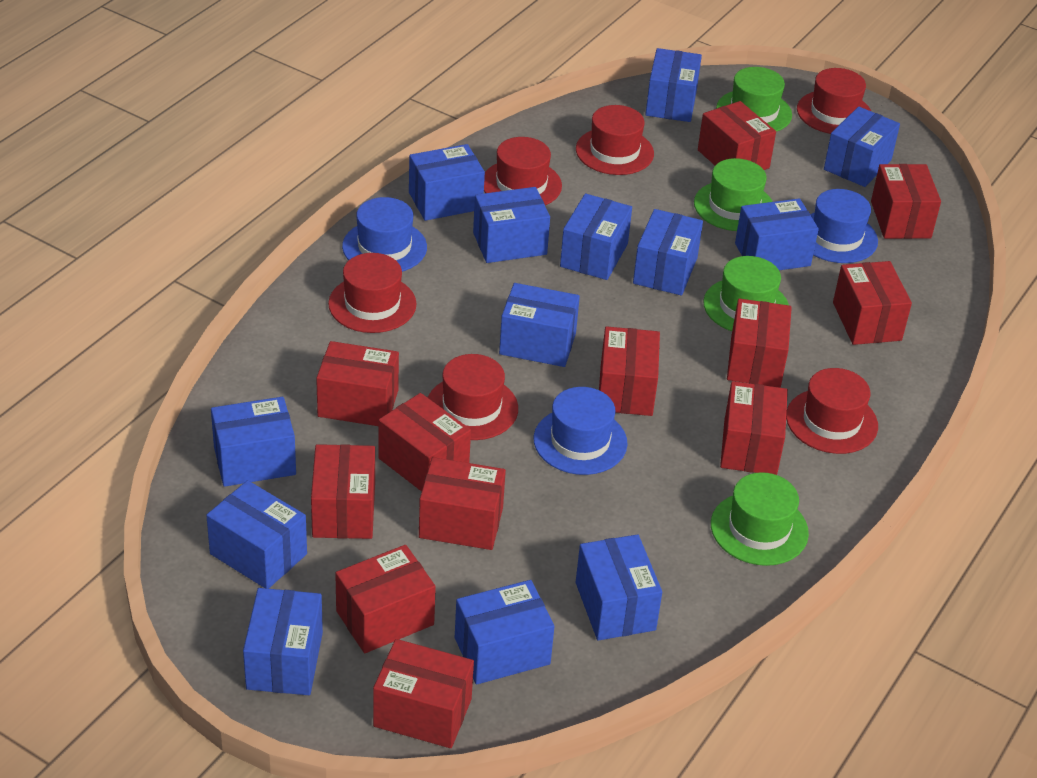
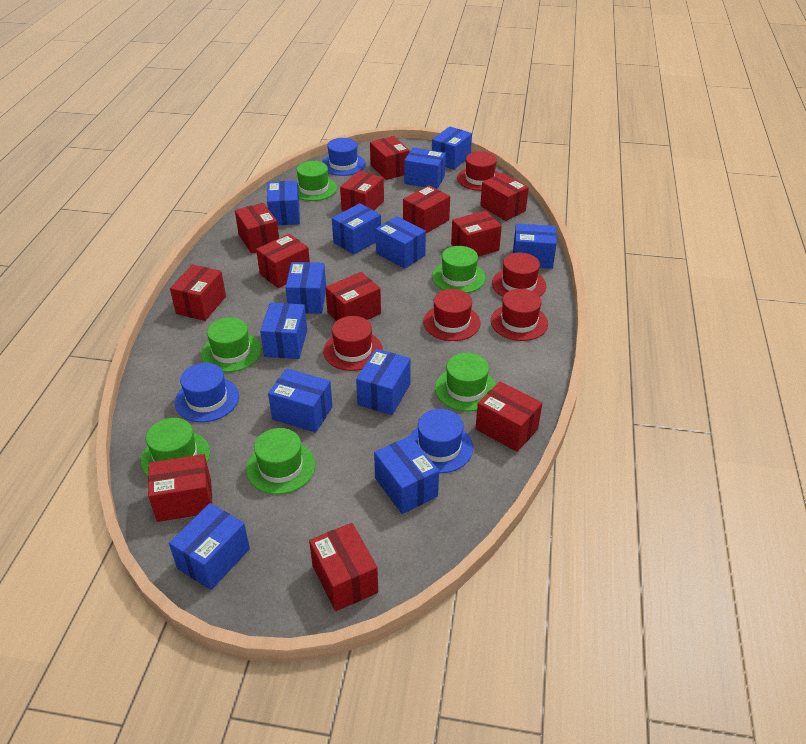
blue box: 13 -> 12
green hat: 4 -> 6
red hat: 6 -> 5

